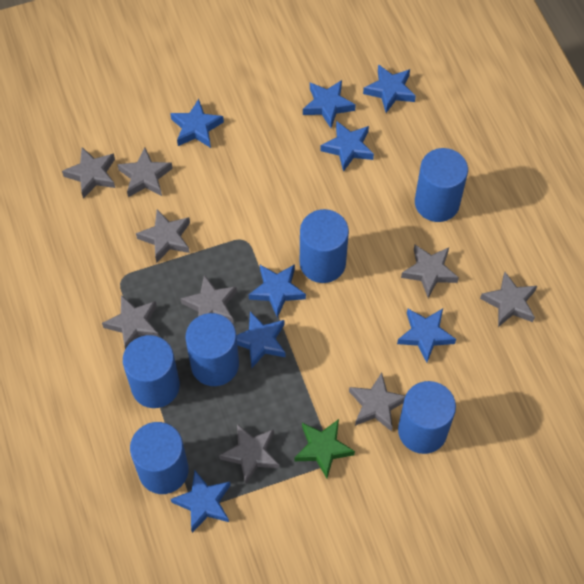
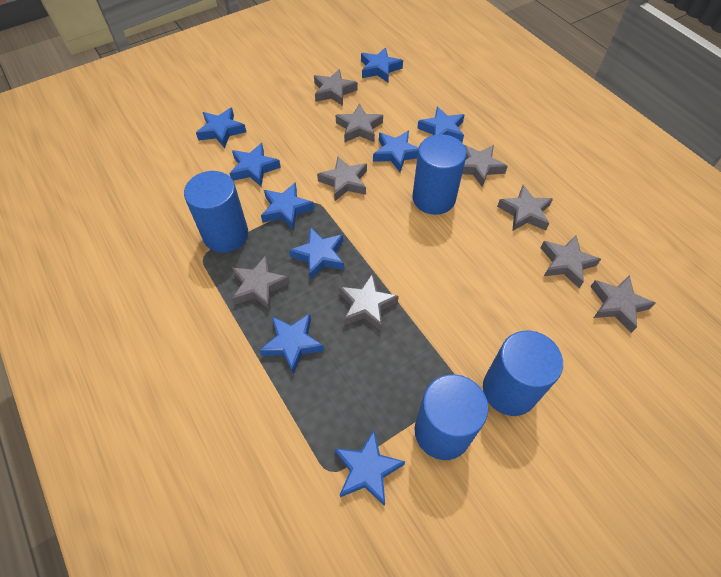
blue cylinder: 6 -> 4
blue star: 8 -> 9
green star: 1 -> 0

